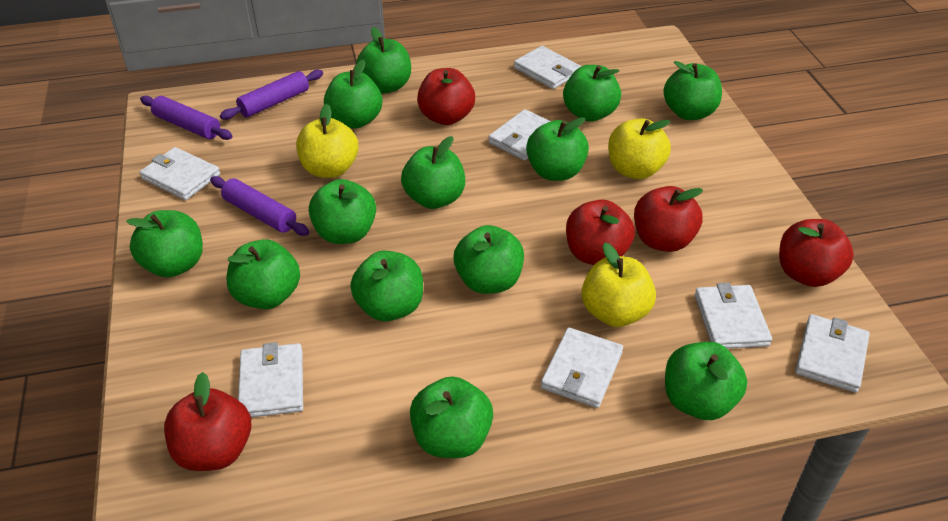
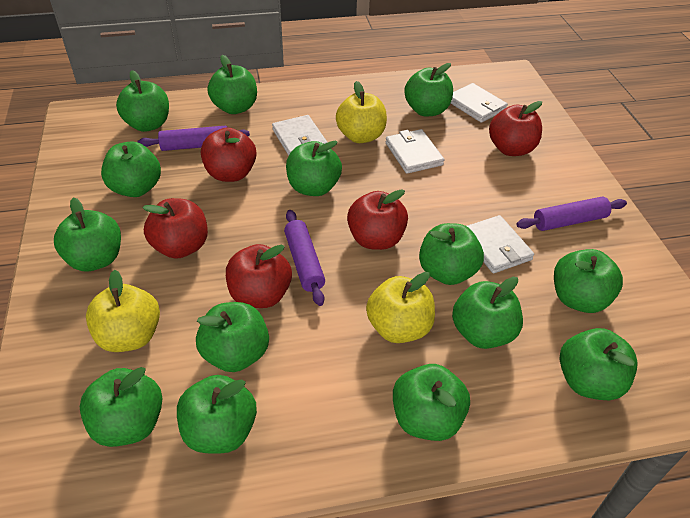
green apple: 13 -> 14
white wallet: 7 -> 4

